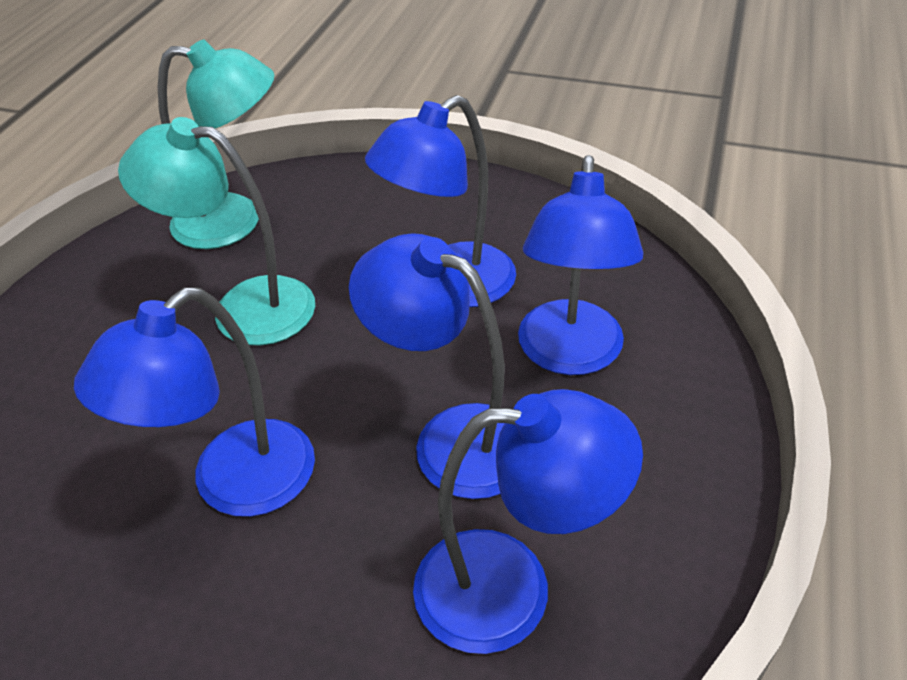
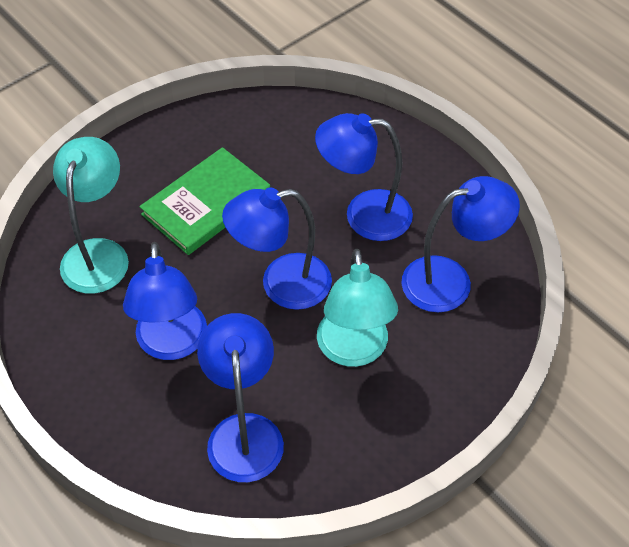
green book: 0 -> 1

